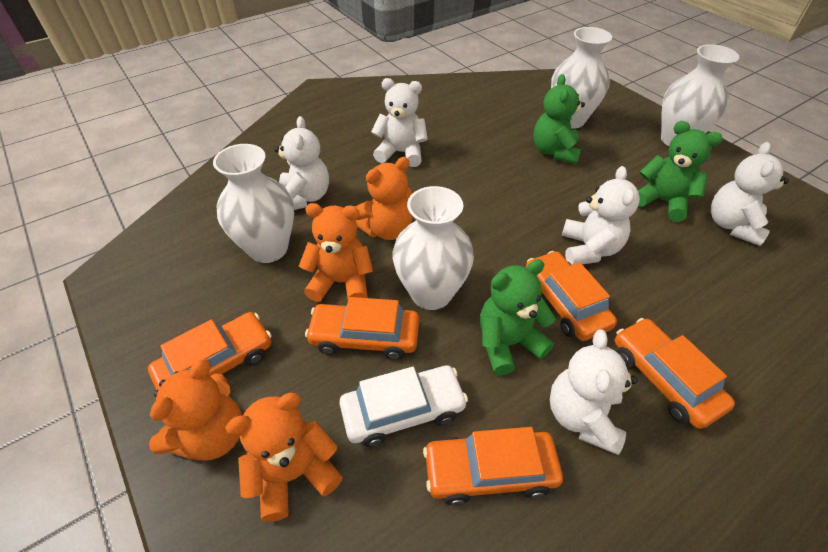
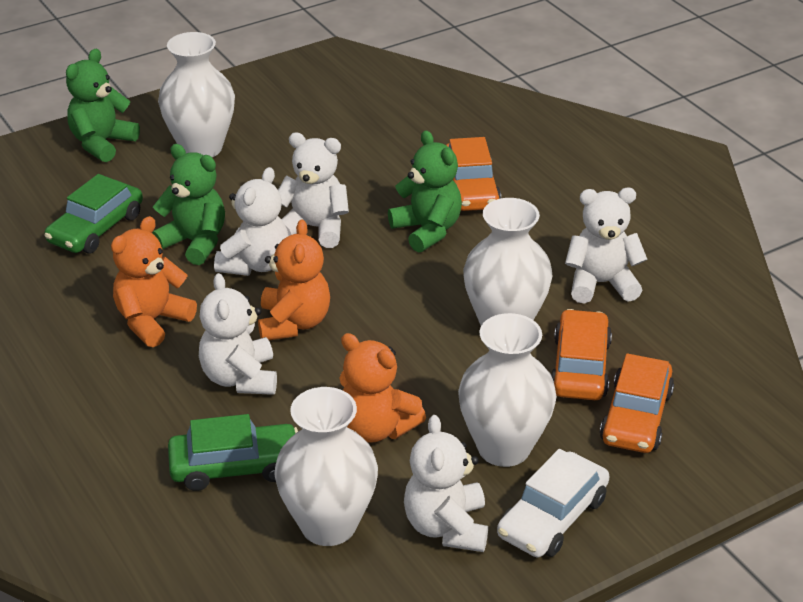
green car: 0 -> 2
orange car: 5 -> 3
orange teddy bear: 4 -> 3

